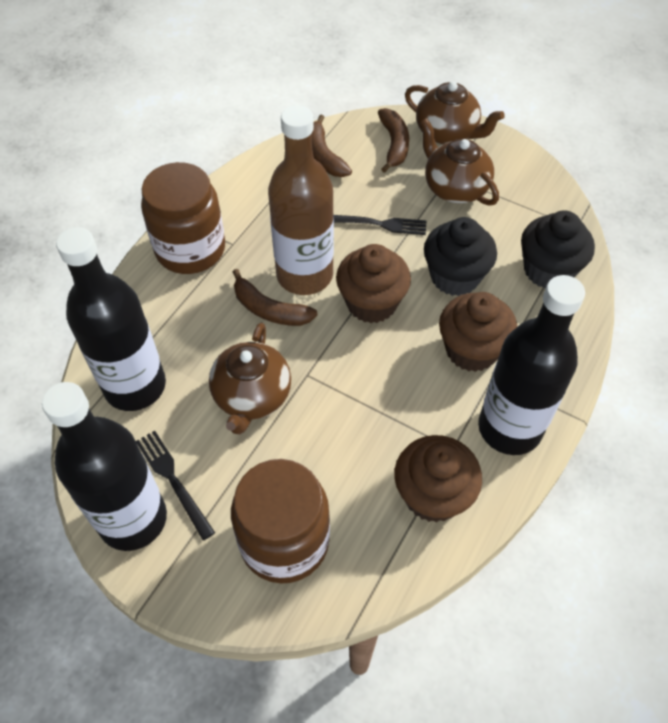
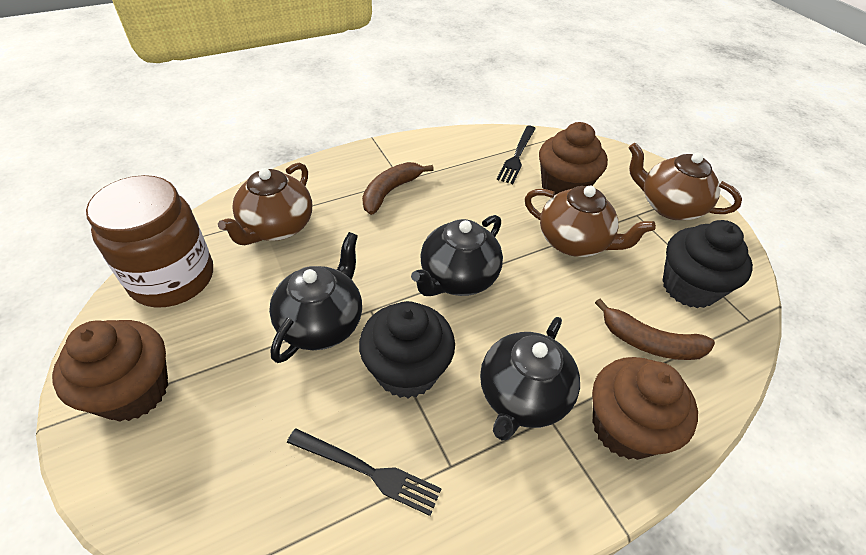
black bottle: 3 -> 0
black teapot: 0 -> 3
brown banana: 3 -> 2
brown bottle: 1 -> 0
brown jar: 2 -> 1

